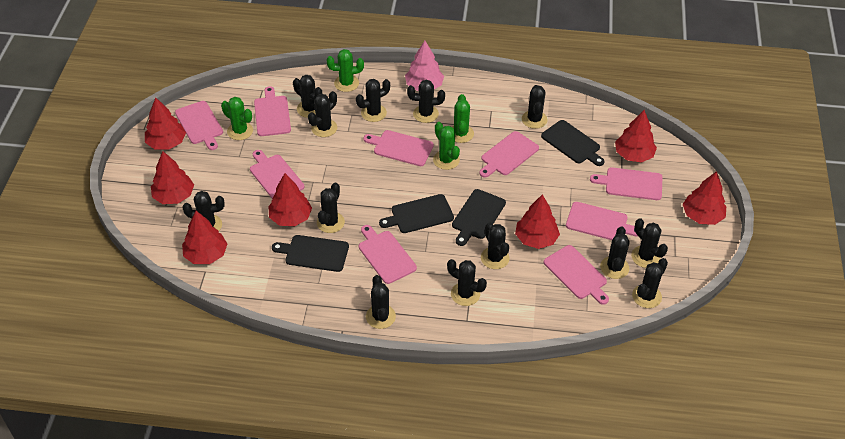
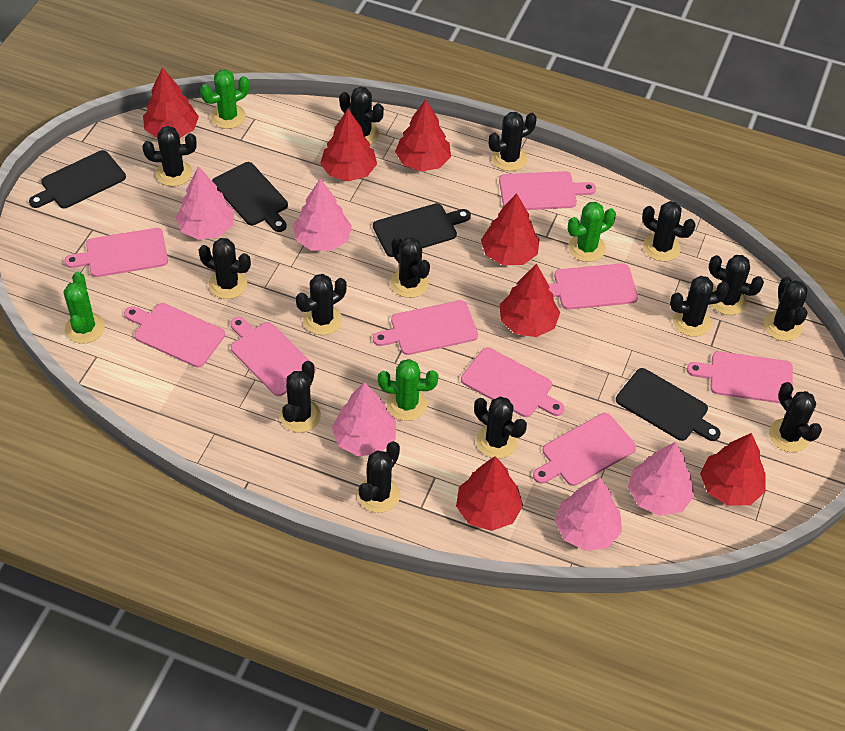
black cactus: 13 -> 14
pink tree: 1 -> 5

